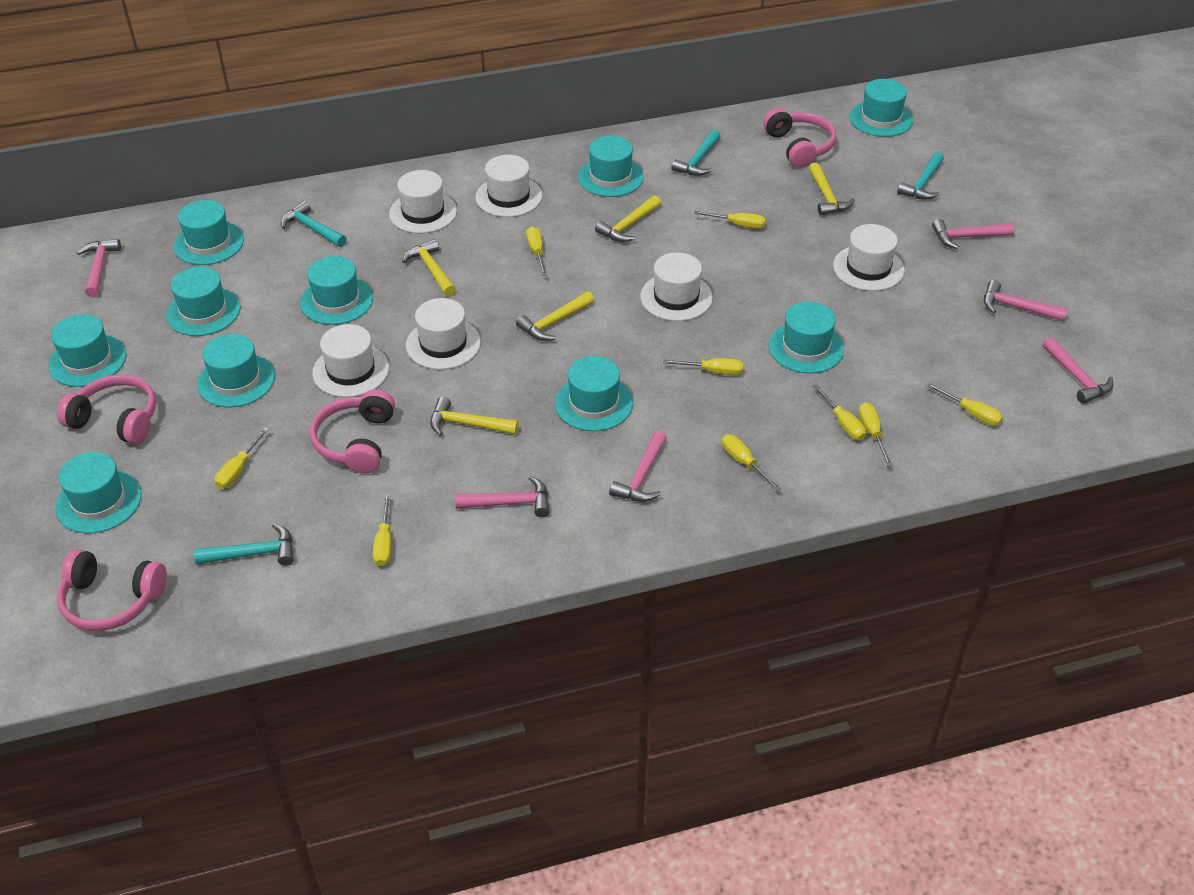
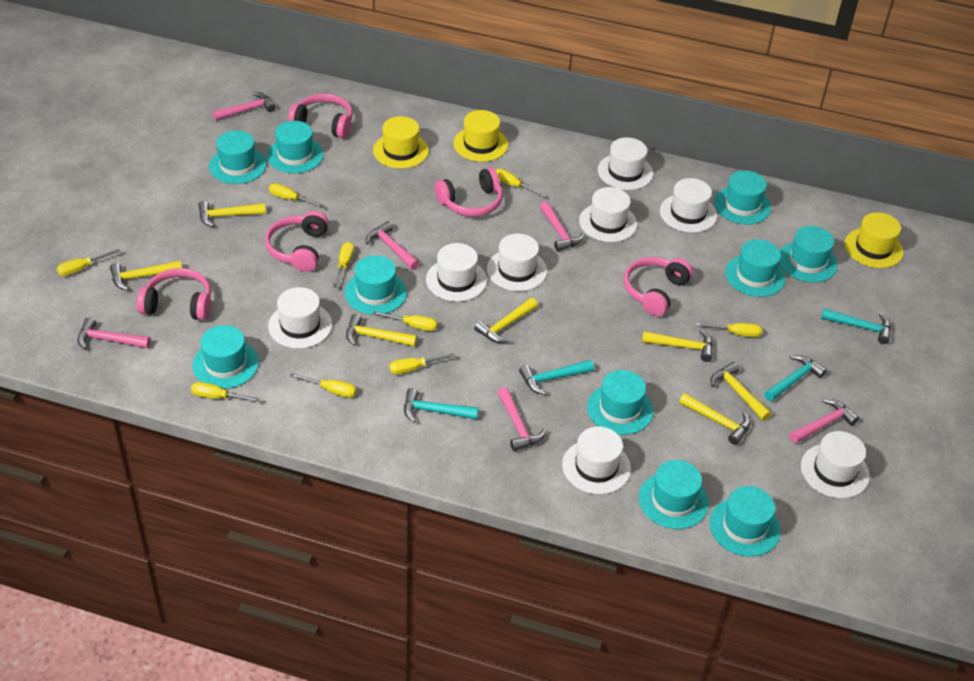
pink headphones: 4 -> 5
white hat: 6 -> 8
yellow hammer: 5 -> 7
yellow hat: 0 -> 3

